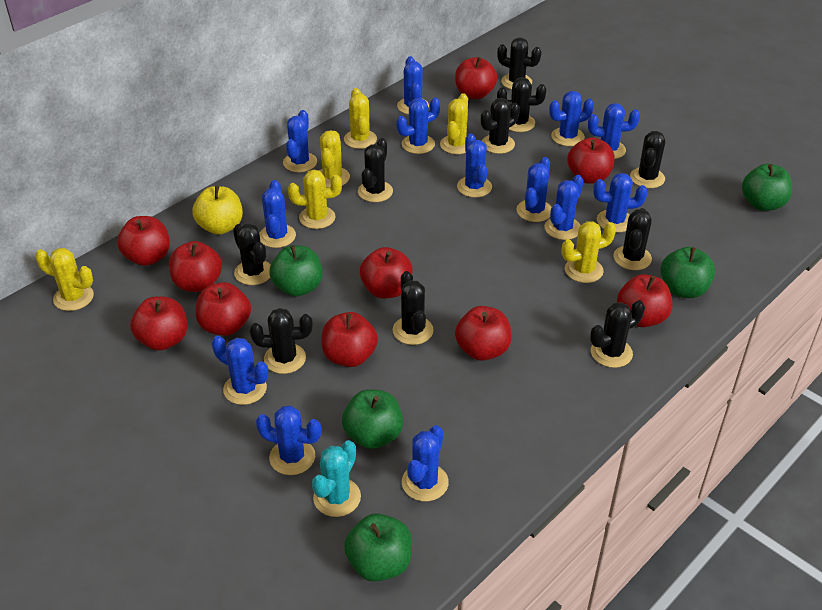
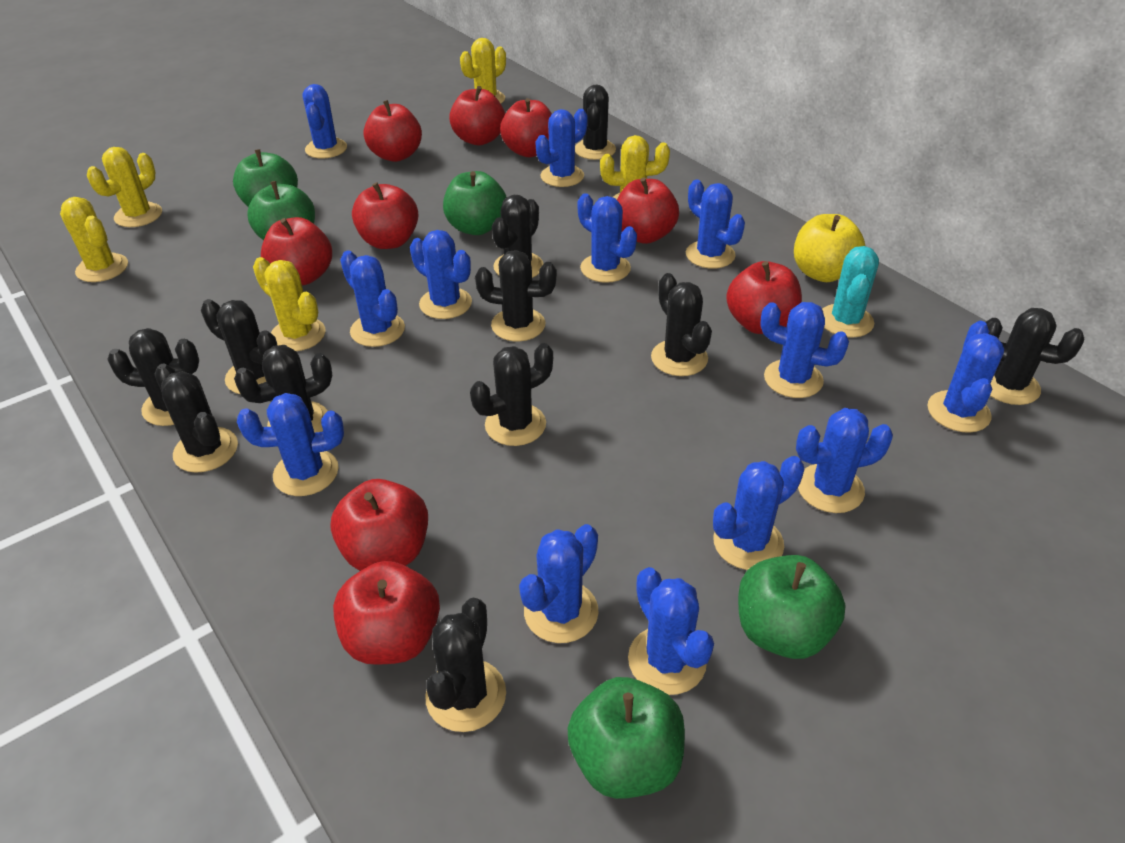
black cactus: 10 -> 11
red apple: 10 -> 9
yellow cactus: 6 -> 5

